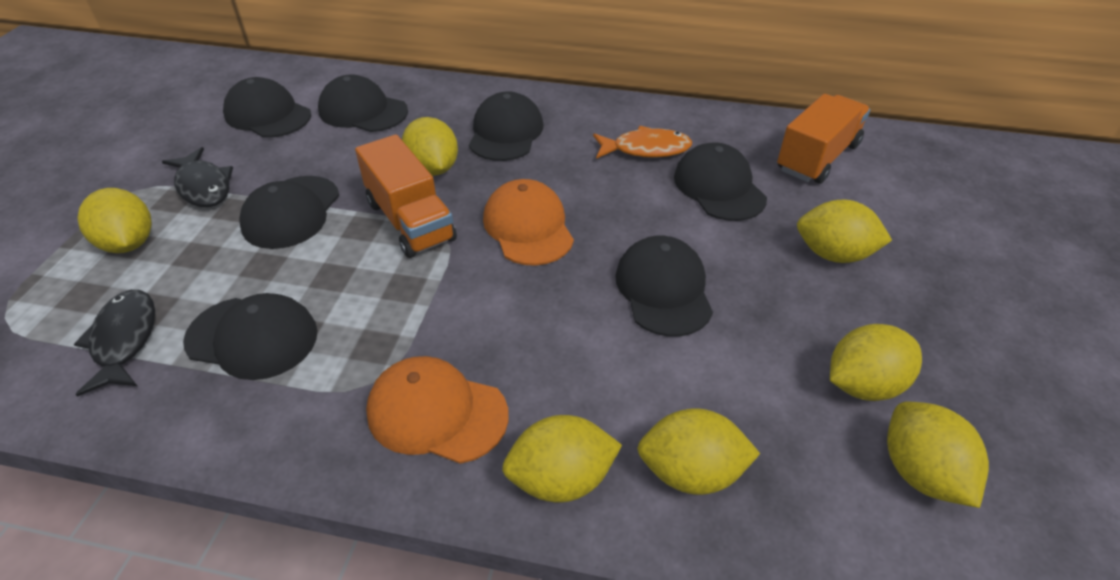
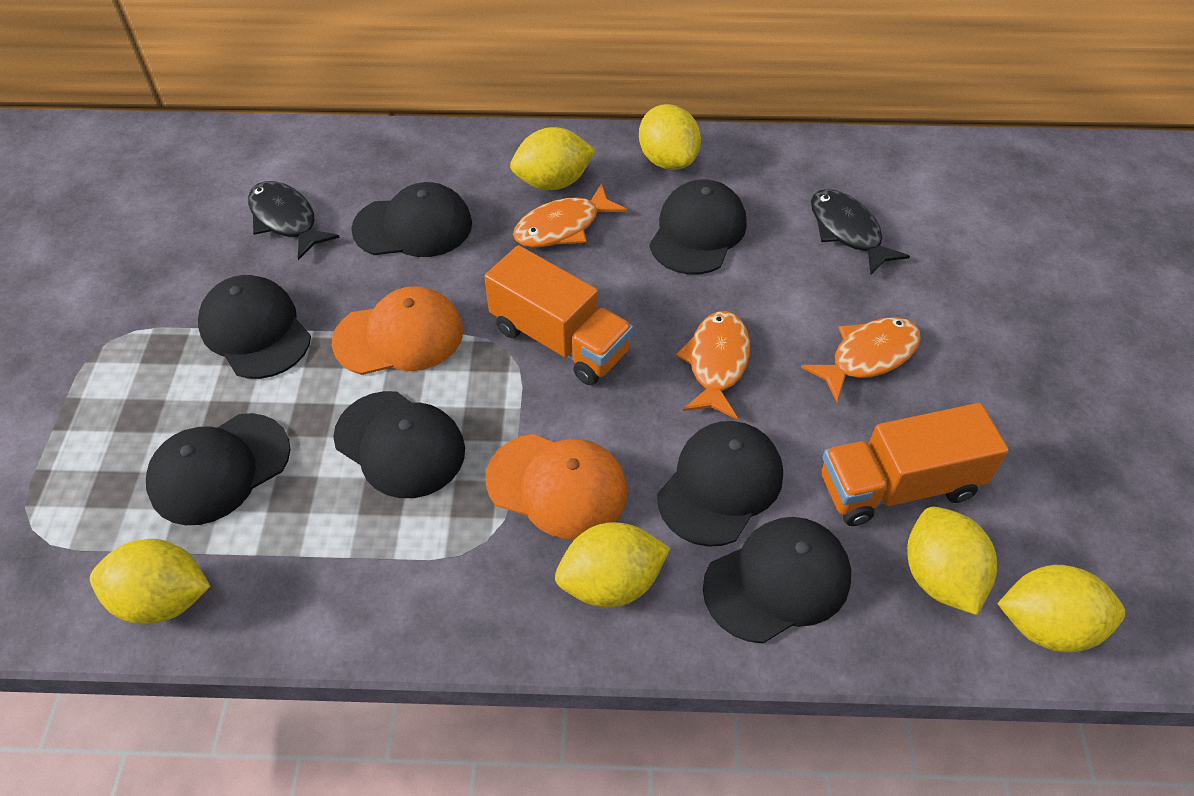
orange fish: 1 -> 3
yellow lemon: 7 -> 6

